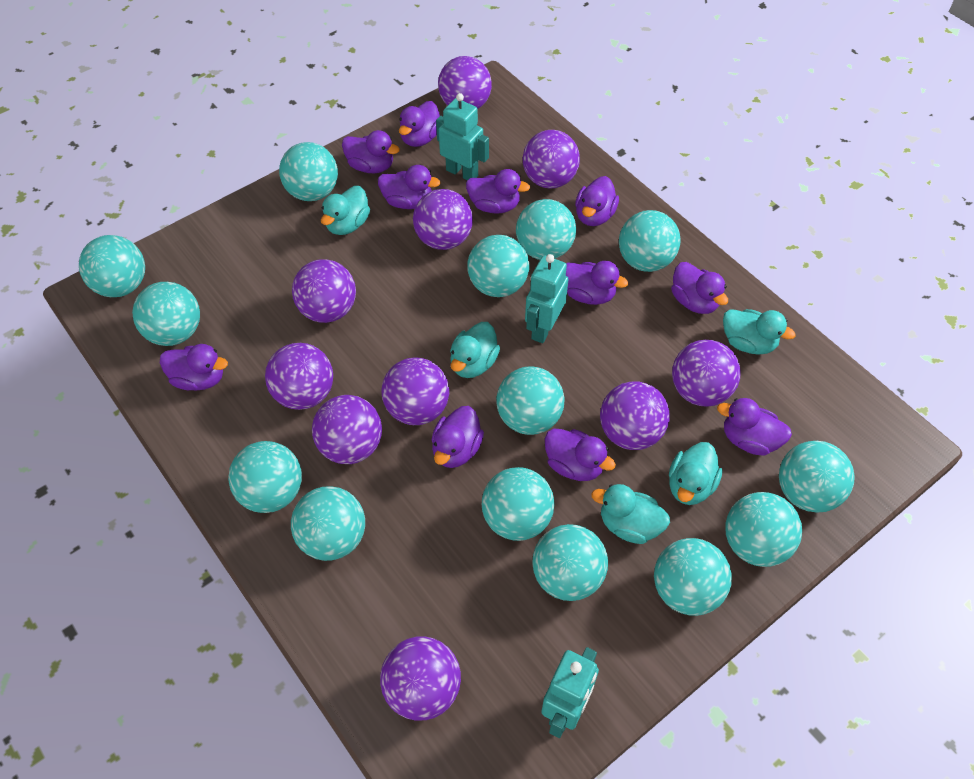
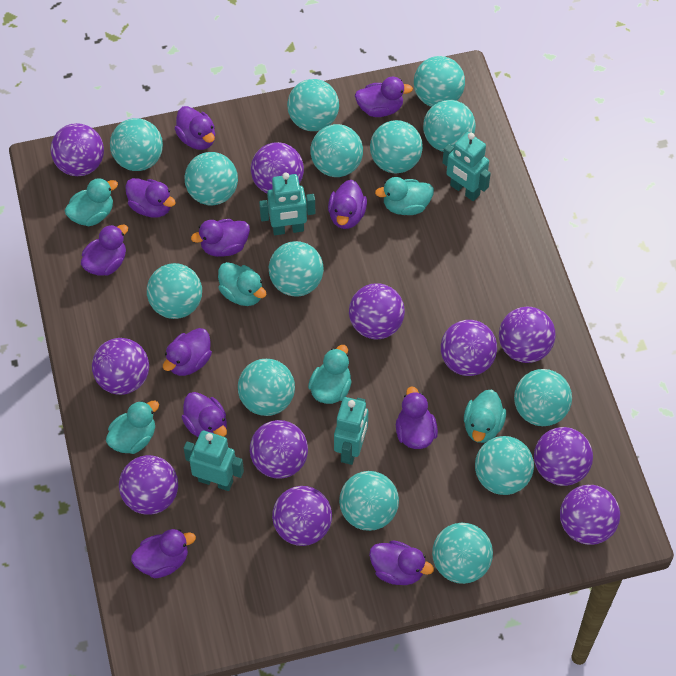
purple ball: 10 -> 11
turquoise duck: 5 -> 6
turquoise robot: 3 -> 4

